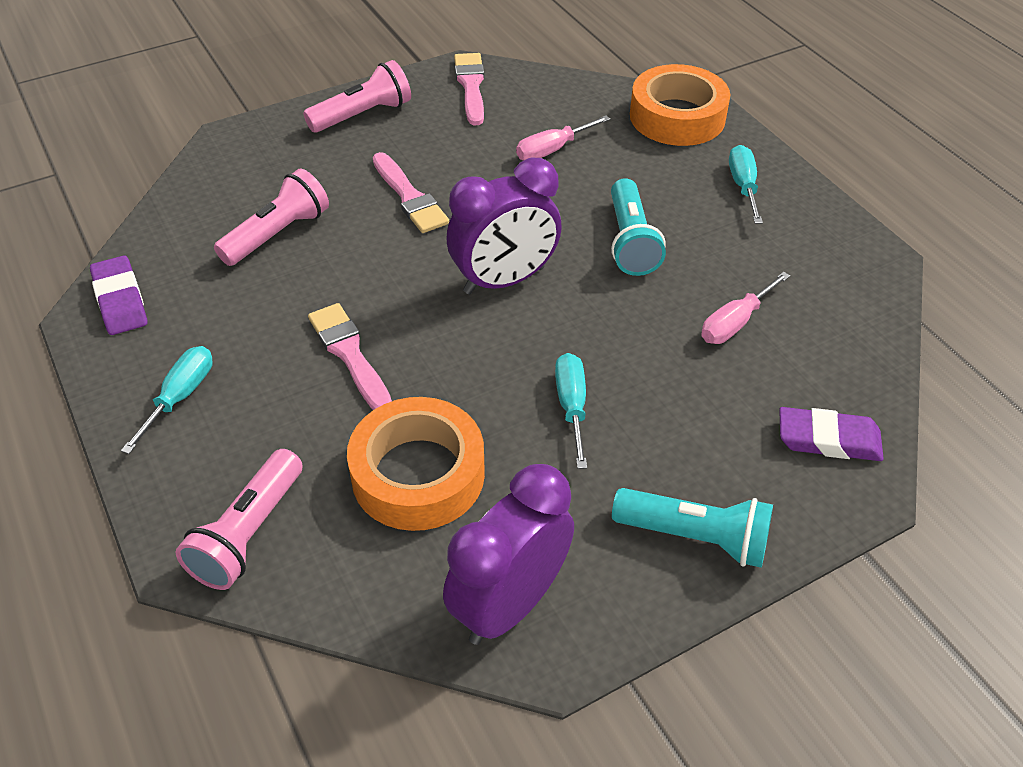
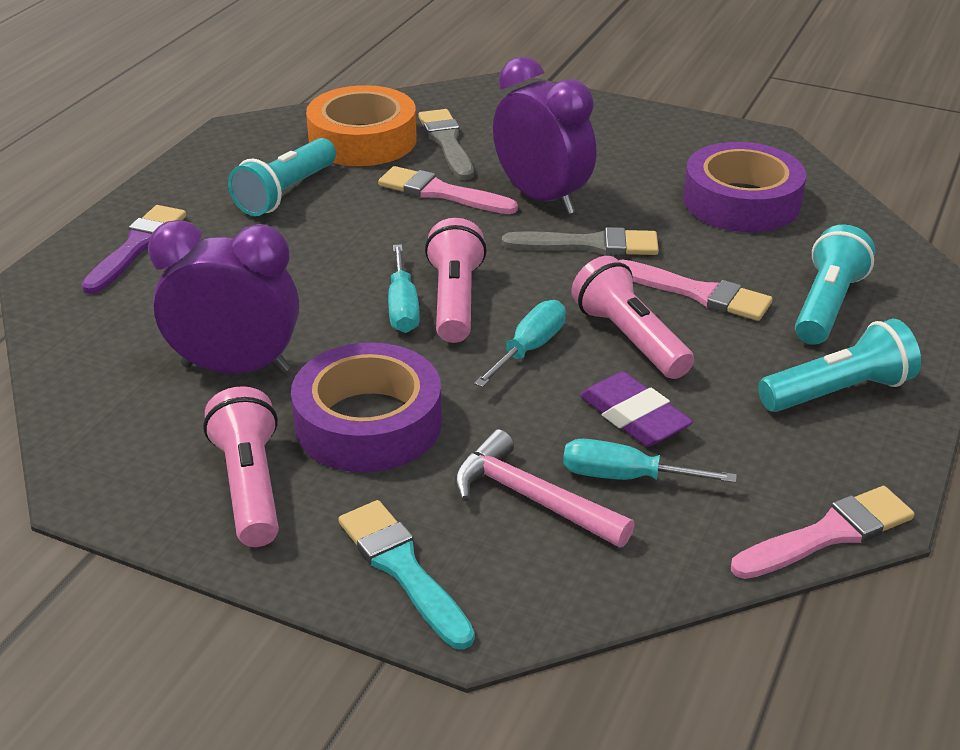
grey brush: 0 -> 2
orange tape: 2 -> 1
pink hammer: 0 -> 1
pink screwdriver: 2 -> 0
purple brush: 0 -> 1
purple eraser: 2 -> 1
purple tape: 0 -> 2
turquoise brush: 0 -> 1
turquoise flashlight: 2 -> 3

